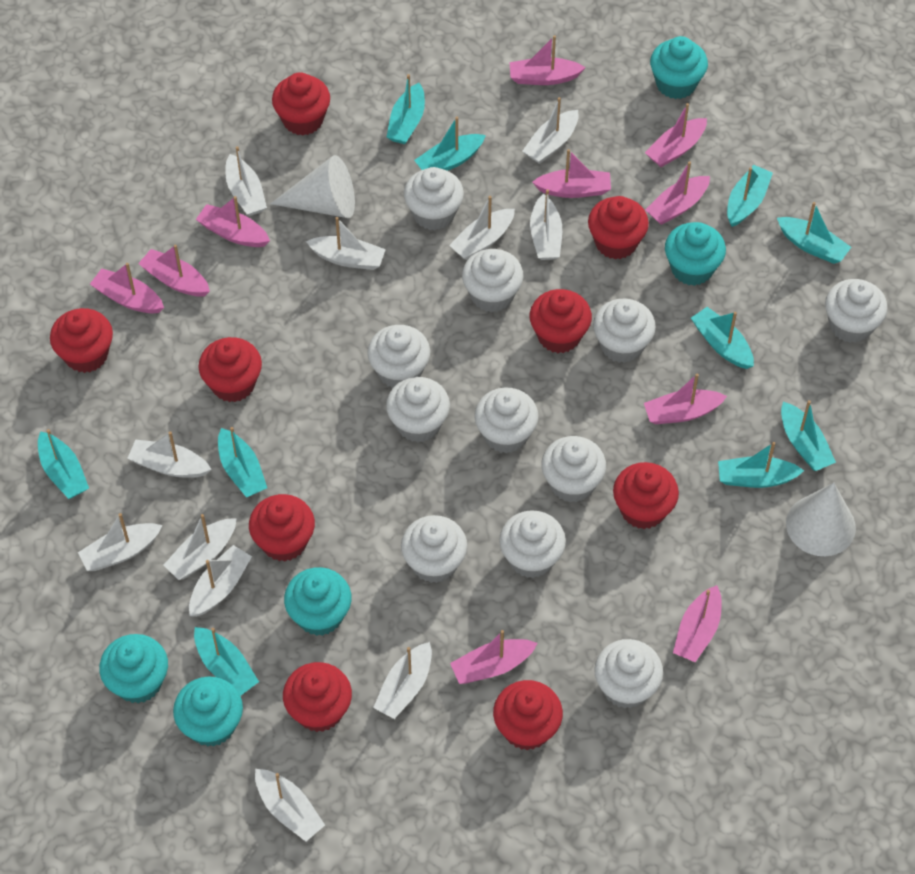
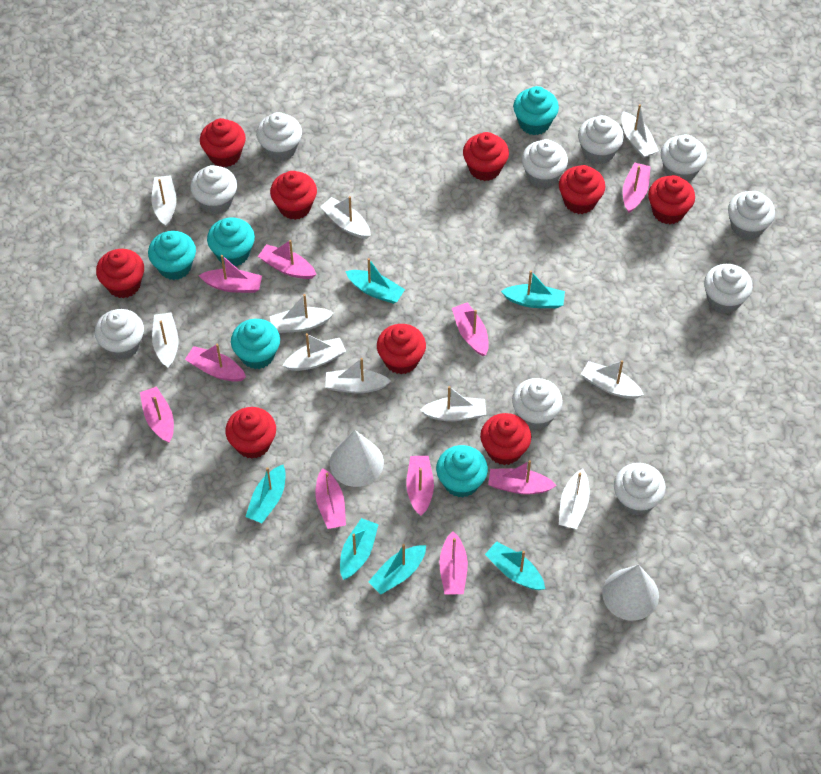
turquoise boat: 10 -> 6
white boat: 11 -> 10
white cupcake: 11 -> 10

